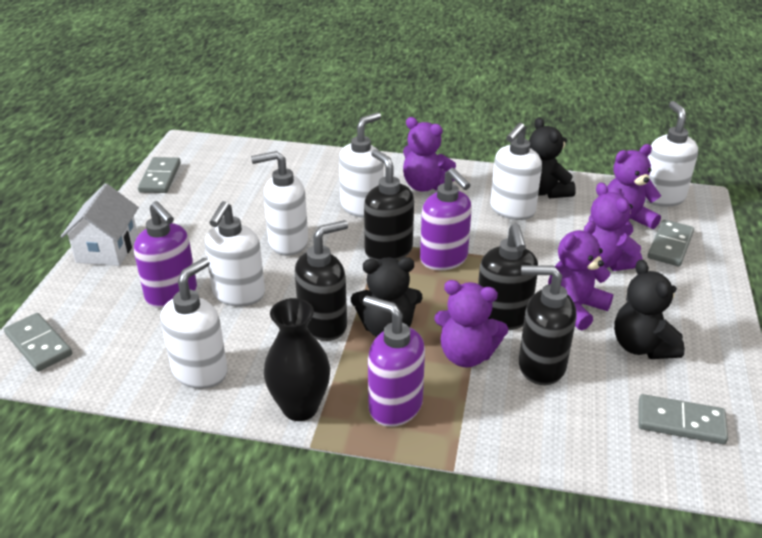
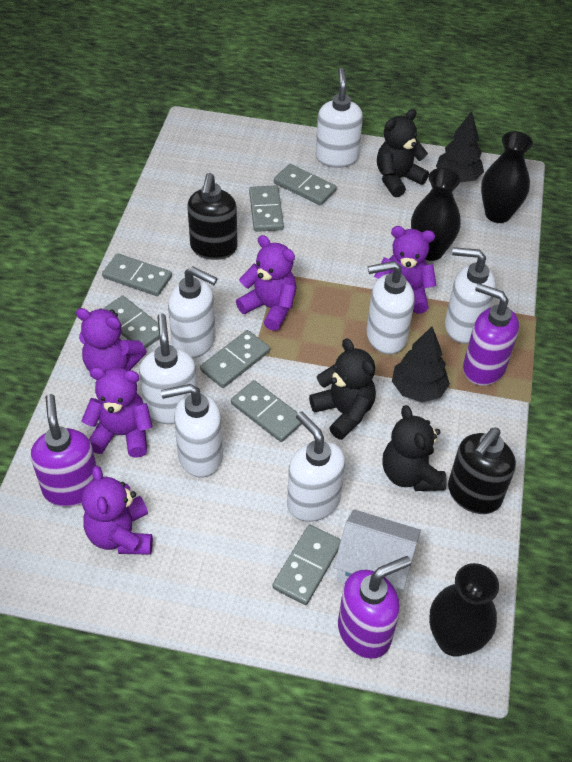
black soap dispenser: 4 -> 2
black tree: 0 -> 2
black vase: 1 -> 3
grey domino: 4 -> 7
white soap dispenser: 6 -> 7

